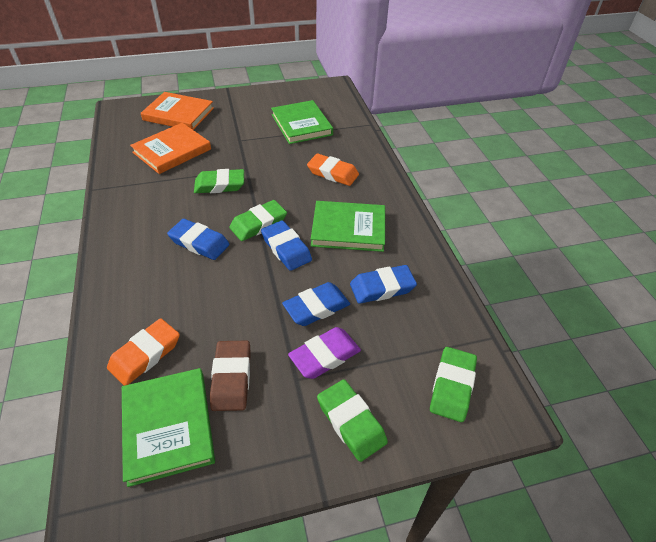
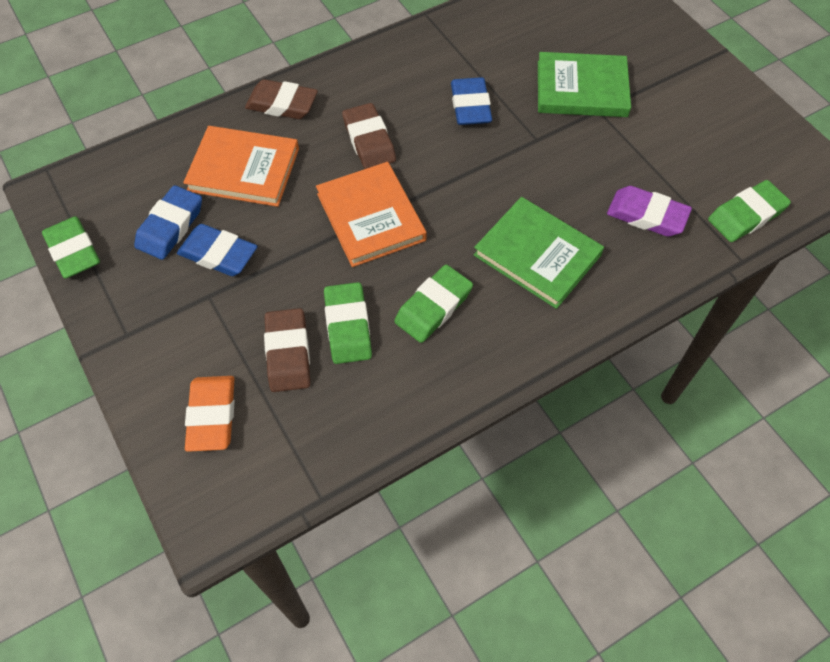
blue eraser: 4 -> 3
brown eraser: 1 -> 3
green book: 3 -> 2
orange eraser: 2 -> 1

